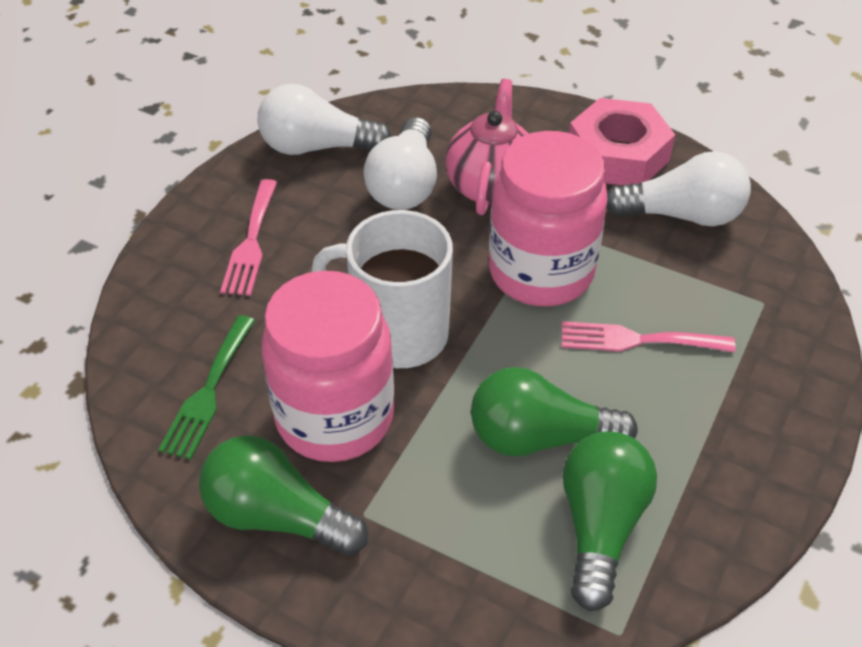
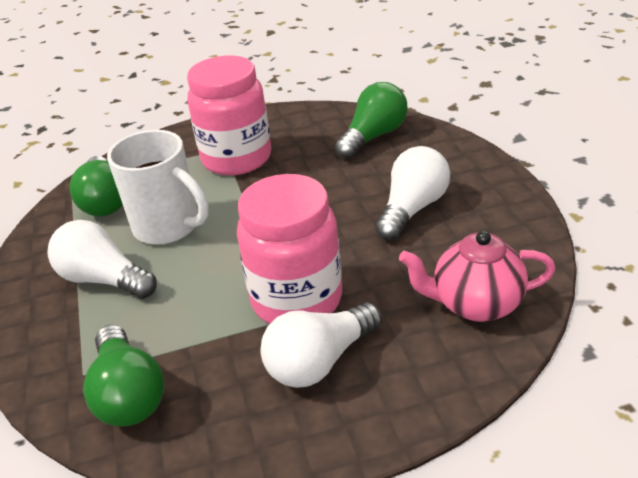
green fork: 1 -> 0
pink fork: 2 -> 0
pink nut: 1 -> 0

